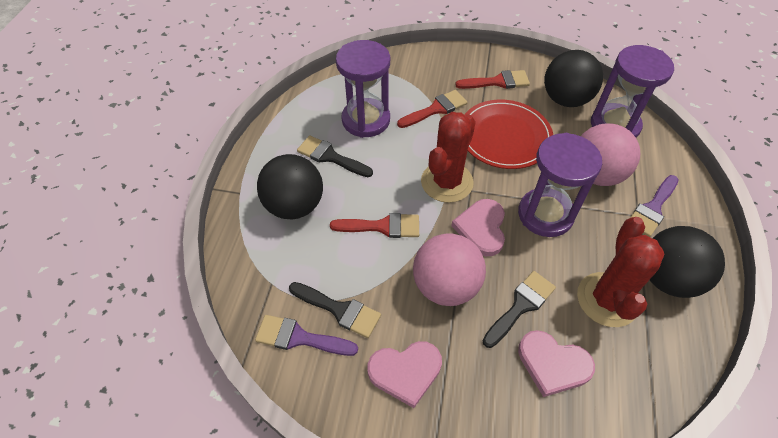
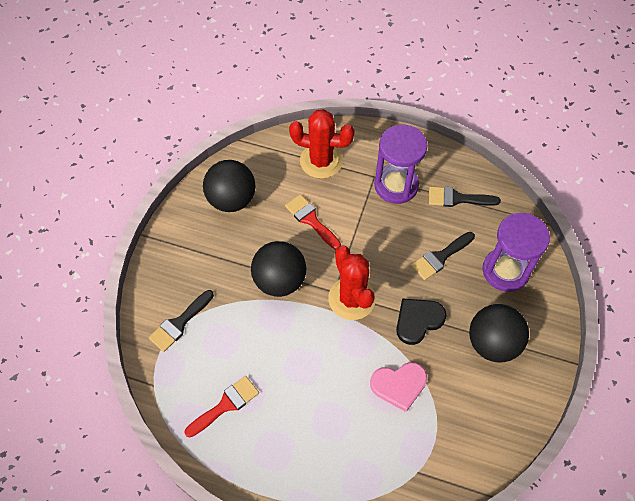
black heart: 0 -> 1
pink ball: 2 -> 0
pink heart: 3 -> 1
purple brush: 2 -> 0
purple hourglass: 3 -> 2
red brush: 3 -> 2
red plate: 1 -> 0

